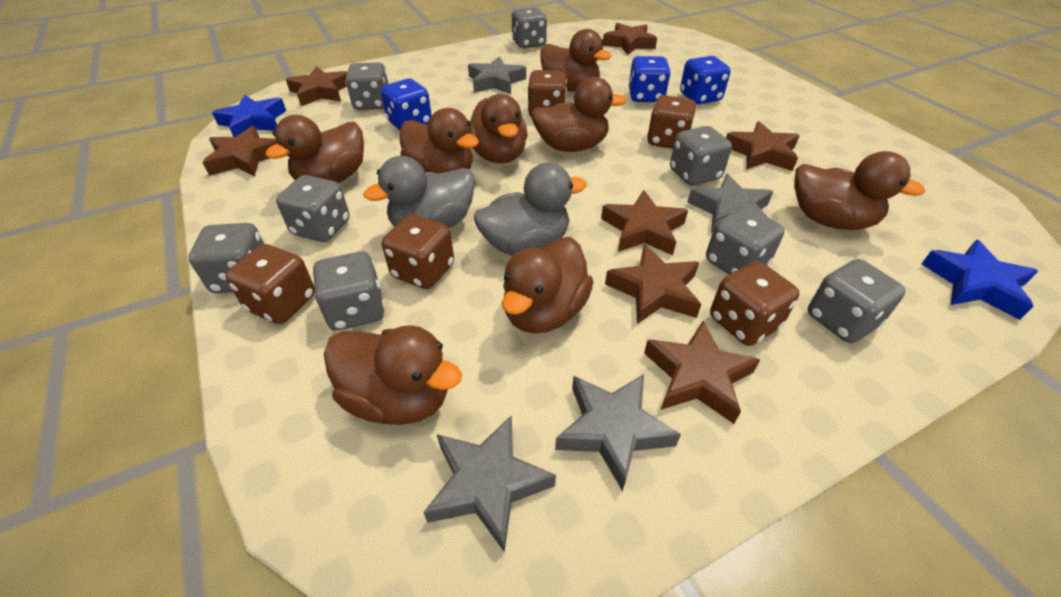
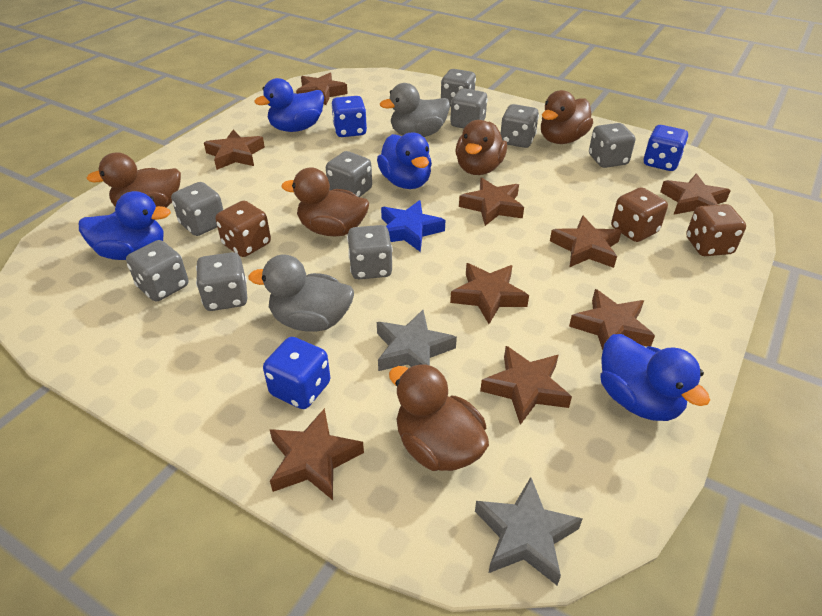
blue duck: 0 -> 4
blue star: 2 -> 1
brown dice: 5 -> 3
brown duck: 8 -> 5
brown star: 7 -> 9
grey dice: 8 -> 9
grey star: 4 -> 2

